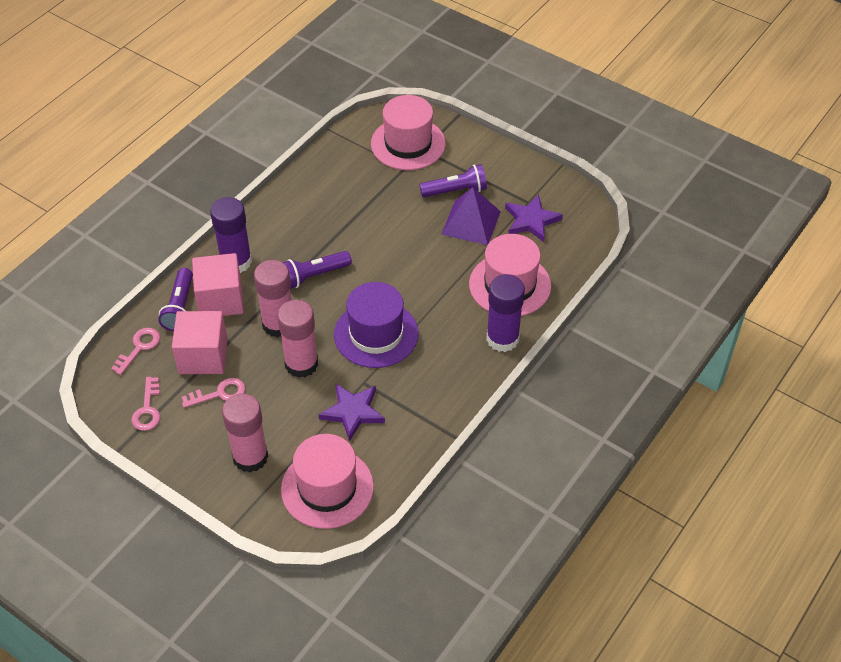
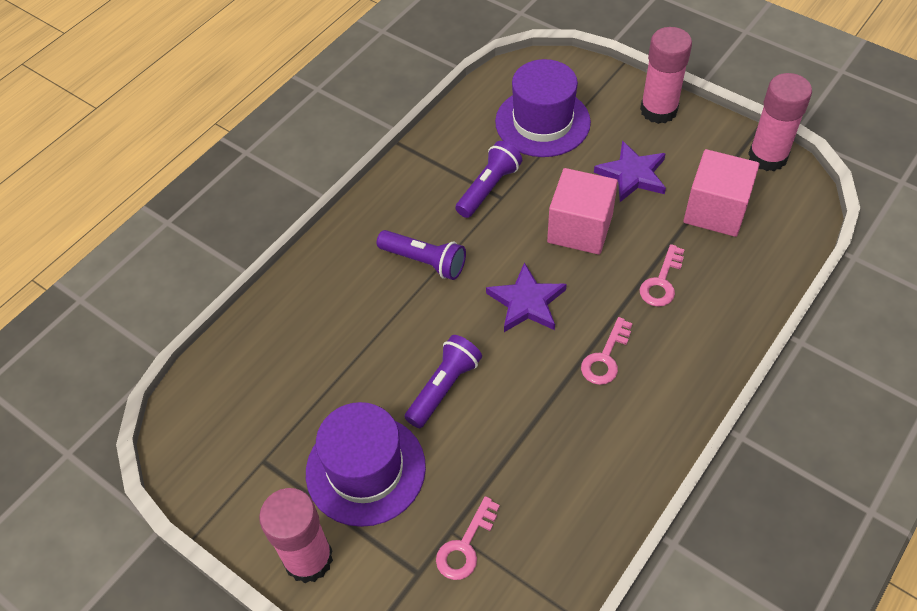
pink hat: 3 -> 0
purple glue stick: 2 -> 0
purple hat: 1 -> 2
purple pyramid: 1 -> 0

